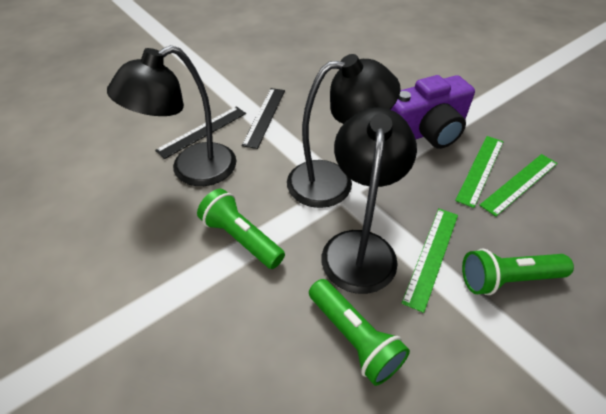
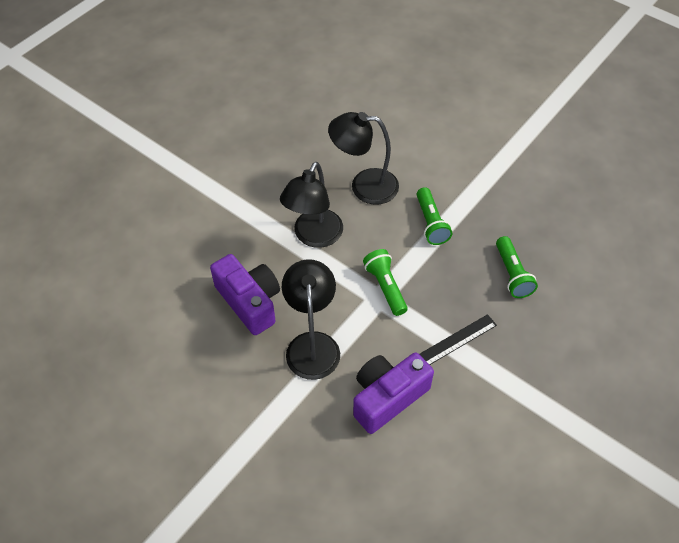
black ruler: 2 -> 1
green ruler: 3 -> 0
purple camera: 1 -> 2

